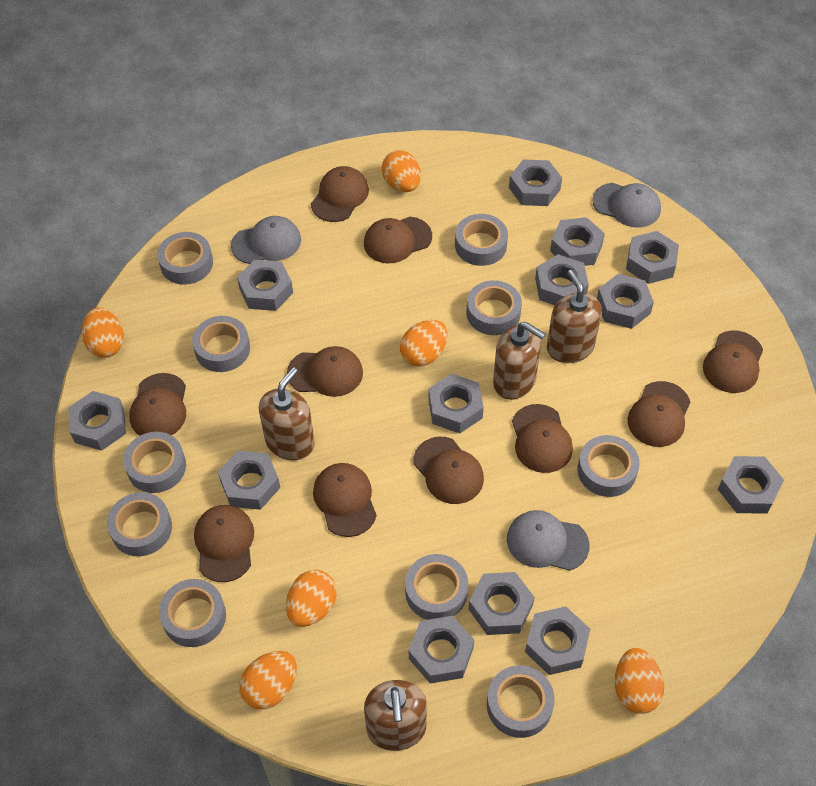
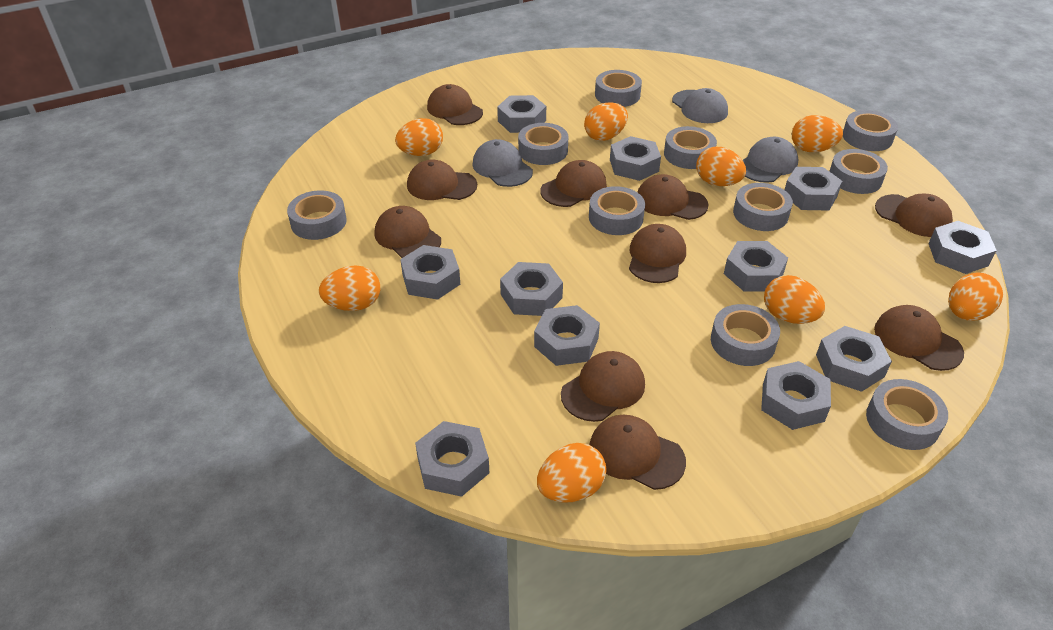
brown soap dispenser: 4 -> 0
grey nut: 13 -> 11
orange egg: 6 -> 8

